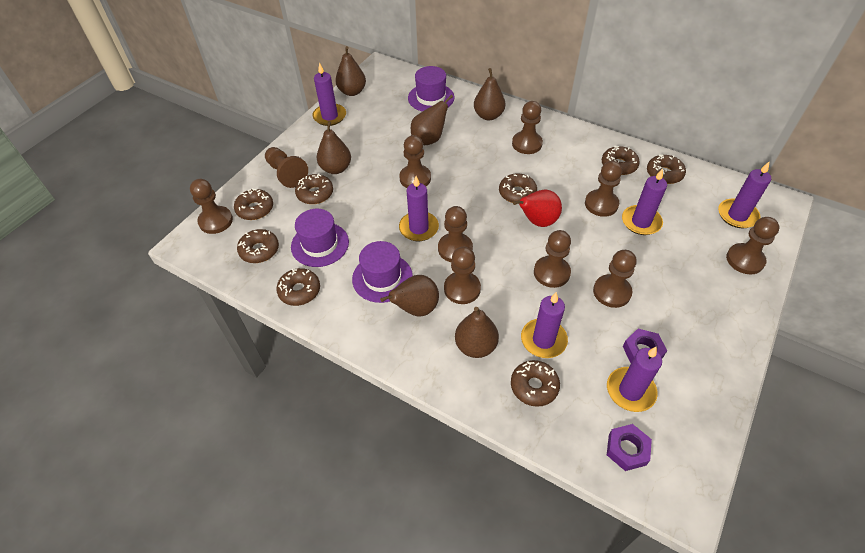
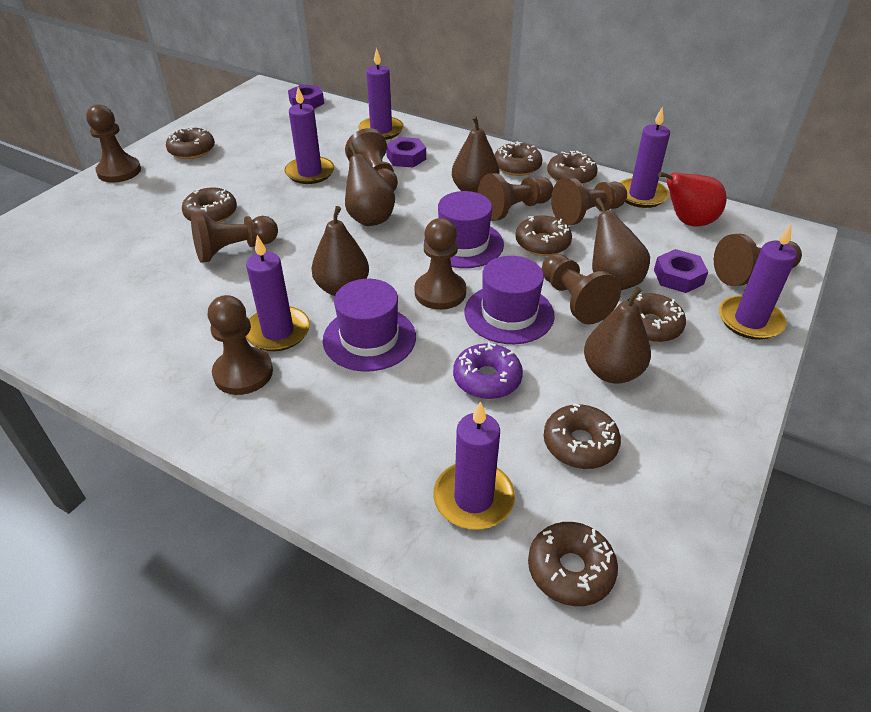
brown pawn: 10 -> 9
brown pear: 6 -> 5
purple donut: 0 -> 1
purple nut: 2 -> 3

